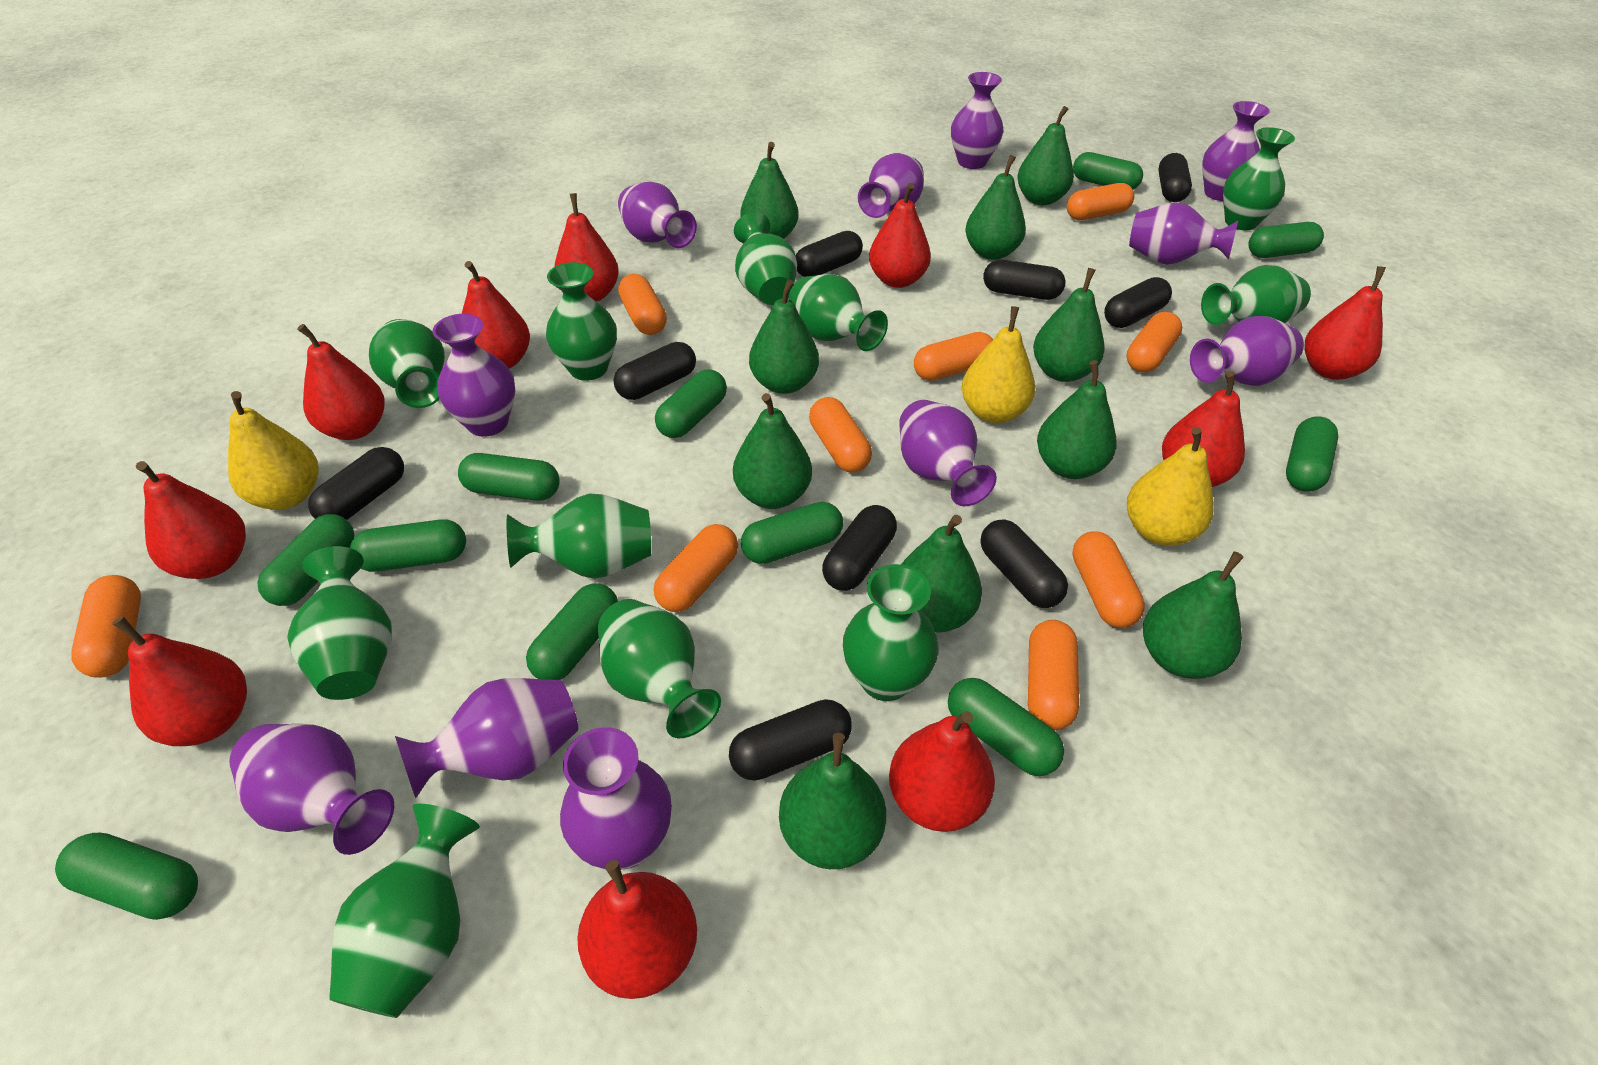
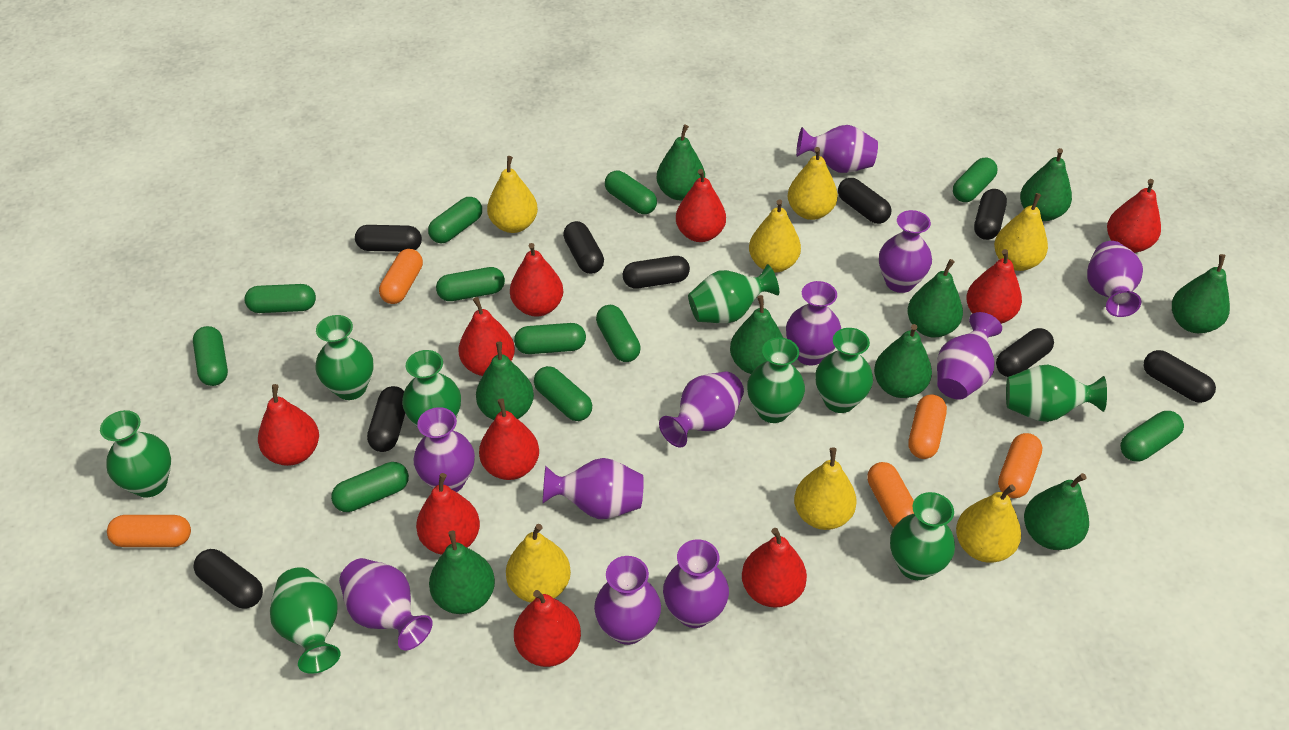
green pear: 10 -> 9
green vase: 11 -> 9
orange capsule: 9 -> 5
yellow pear: 3 -> 7

